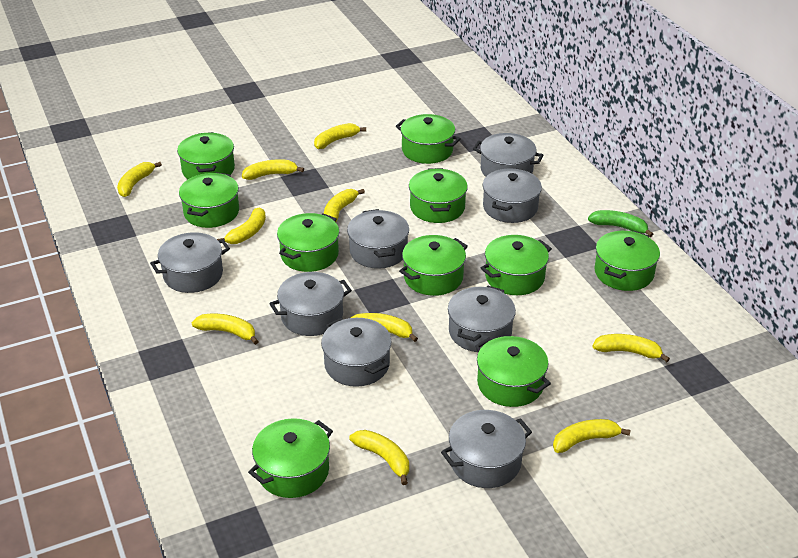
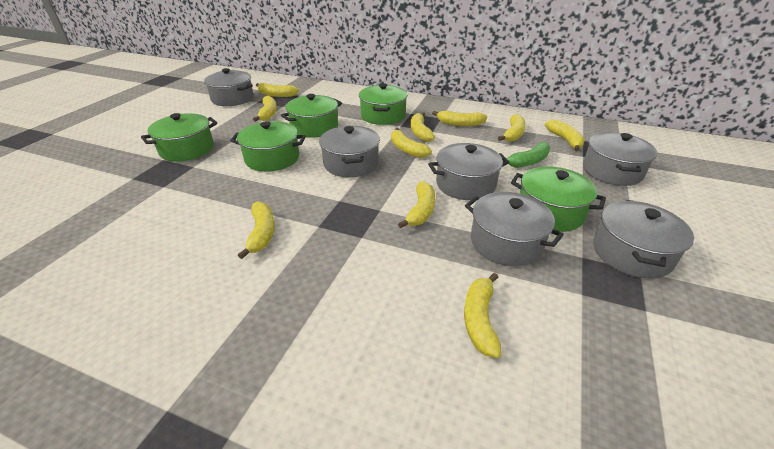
green pot: 10 -> 5
grey pot: 8 -> 6

